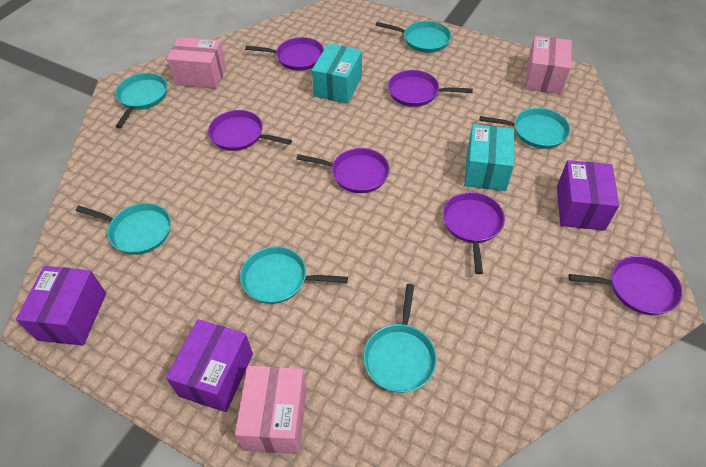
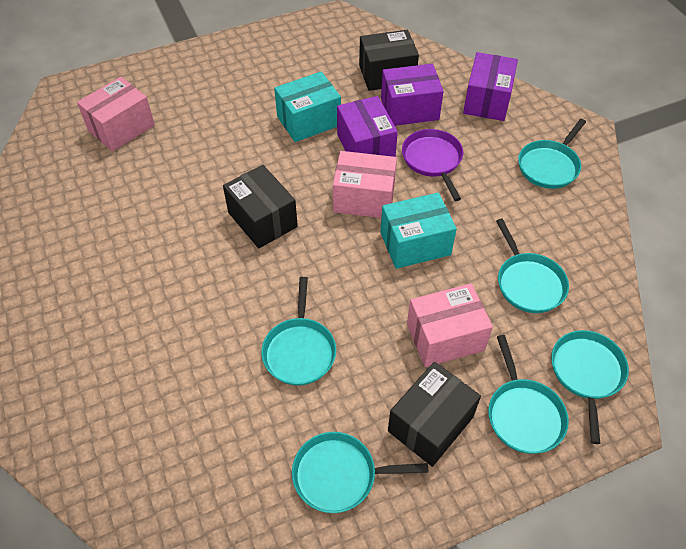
black box: 0 -> 3
purple pan: 6 -> 1

